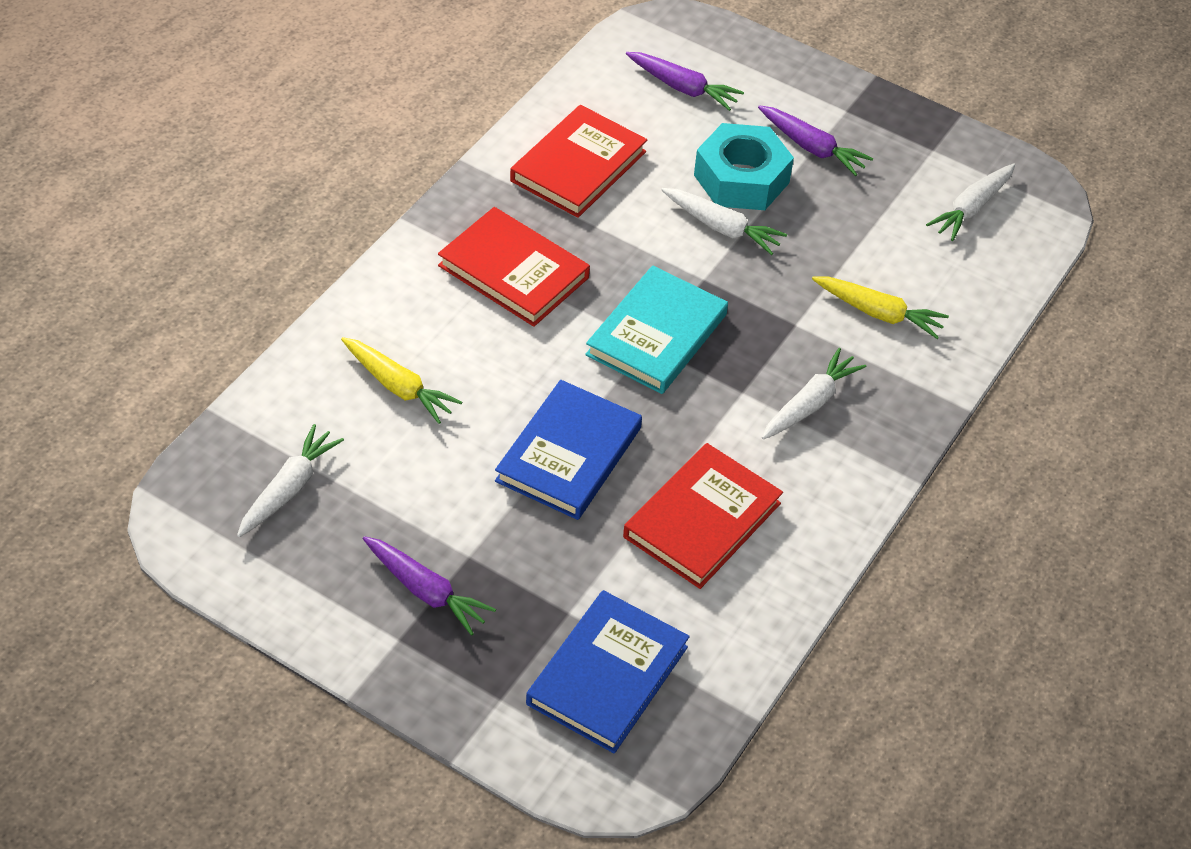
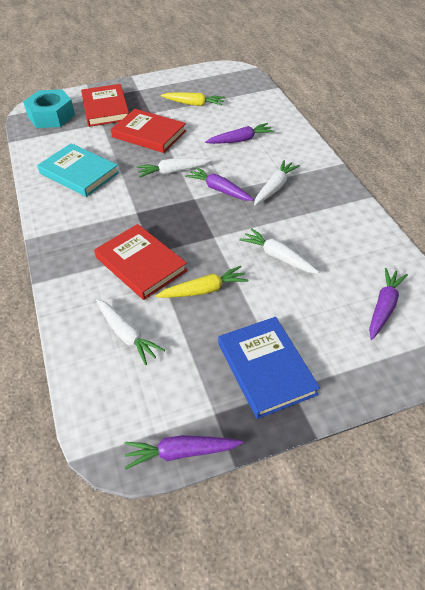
blue book: 2 -> 1
purple carrot: 3 -> 4

